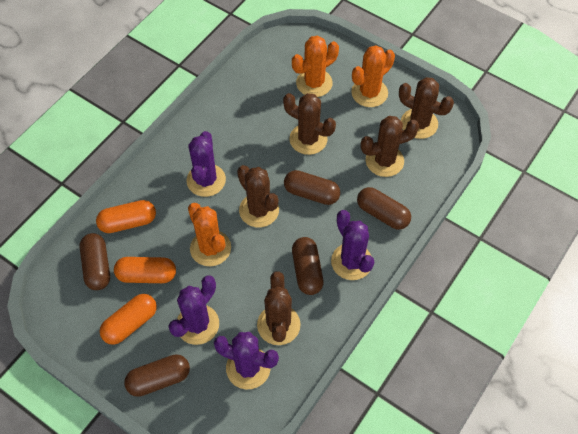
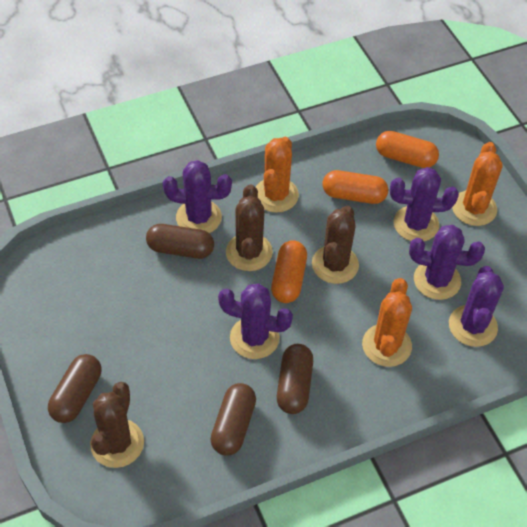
brown cactus: 5 -> 3
brown capsule: 5 -> 4
purple cactus: 4 -> 5

